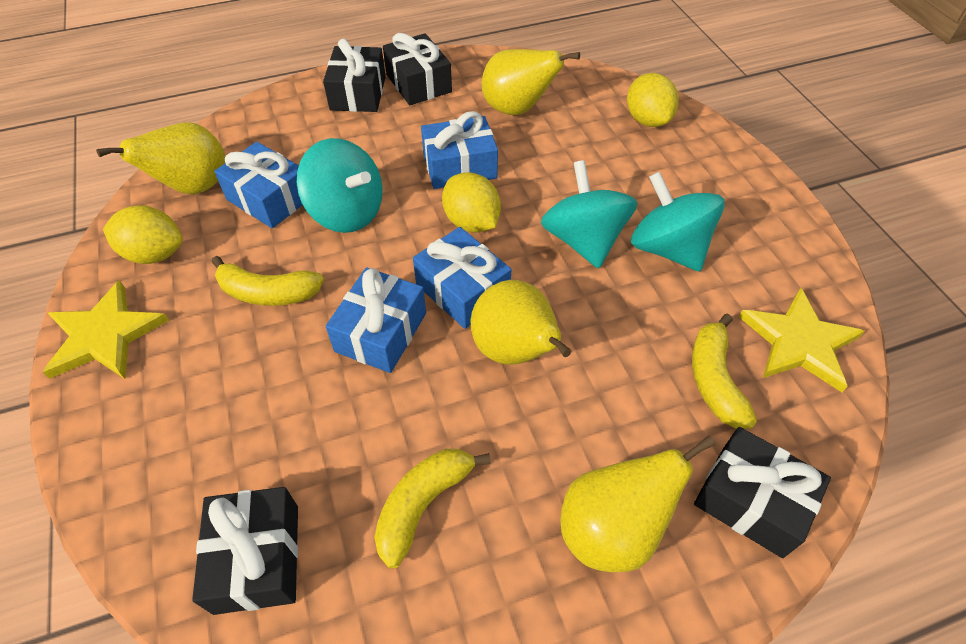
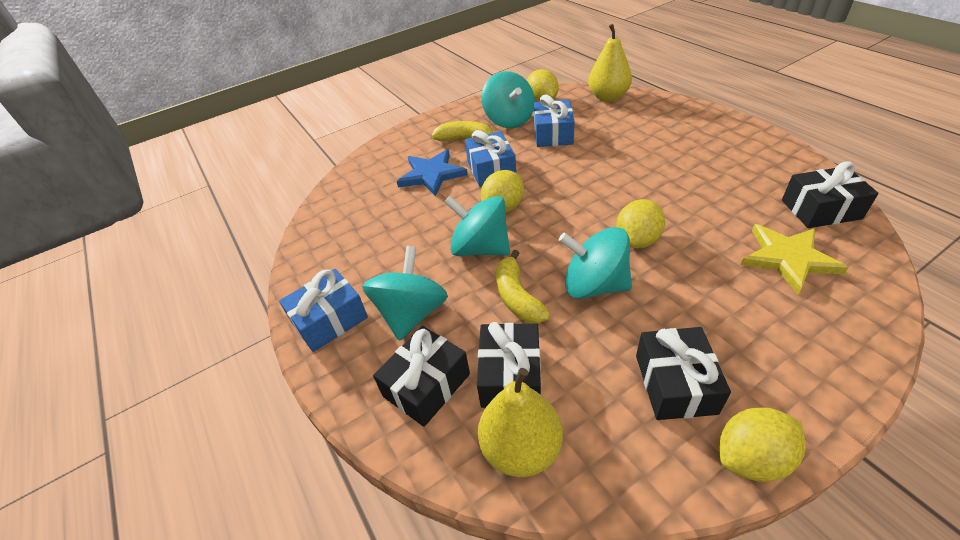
blue gift: 4 -> 3
blue star: 0 -> 1
turquoise spinning top: 3 -> 4
yellow banana: 3 -> 2
yellow lemon: 3 -> 4
yellow pear: 4 -> 2
yellow star: 2 -> 1

